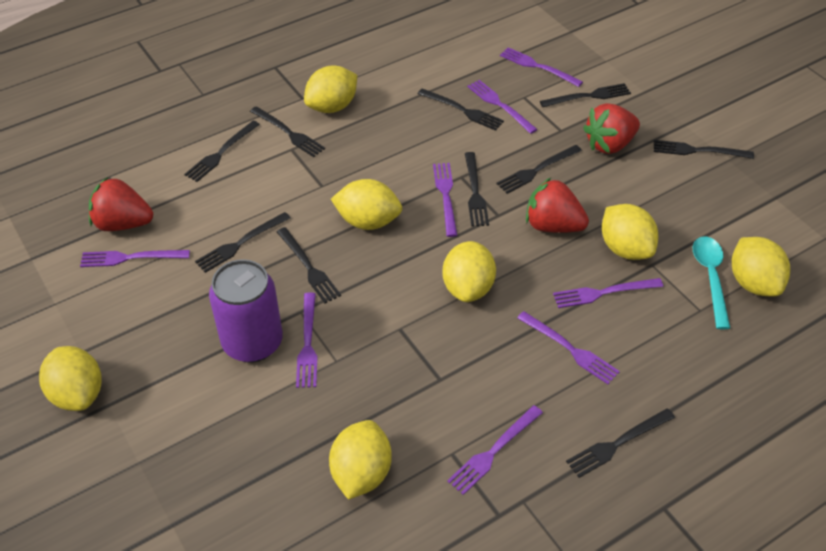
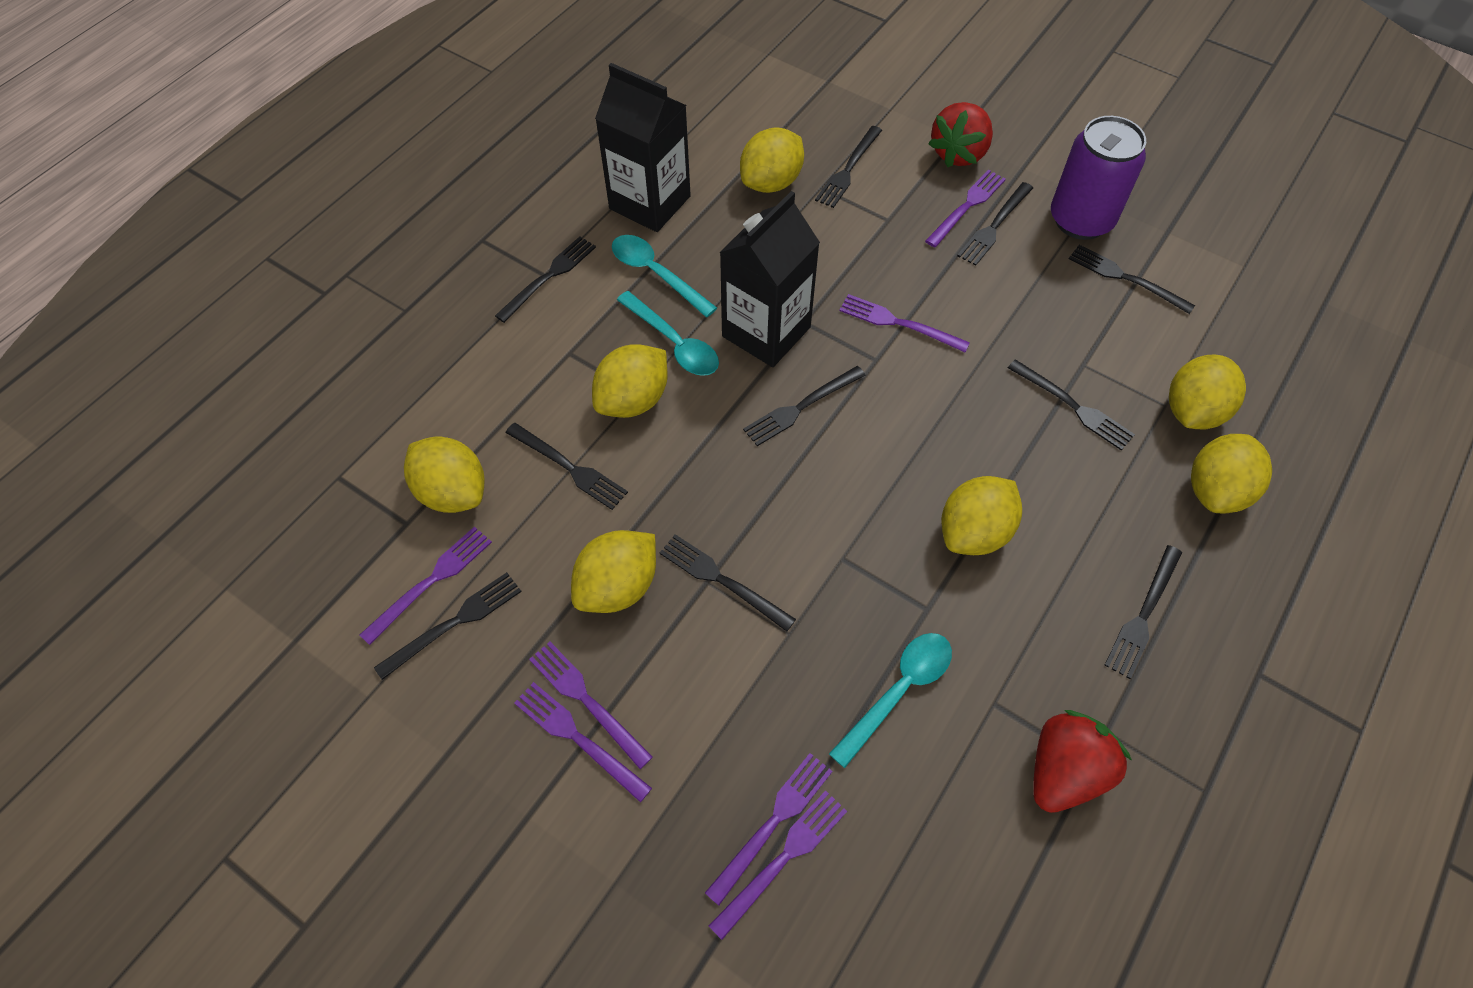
black carton: 0 -> 2
purple fork: 8 -> 7
red strawberry: 3 -> 2
turquoise spoon: 1 -> 3

